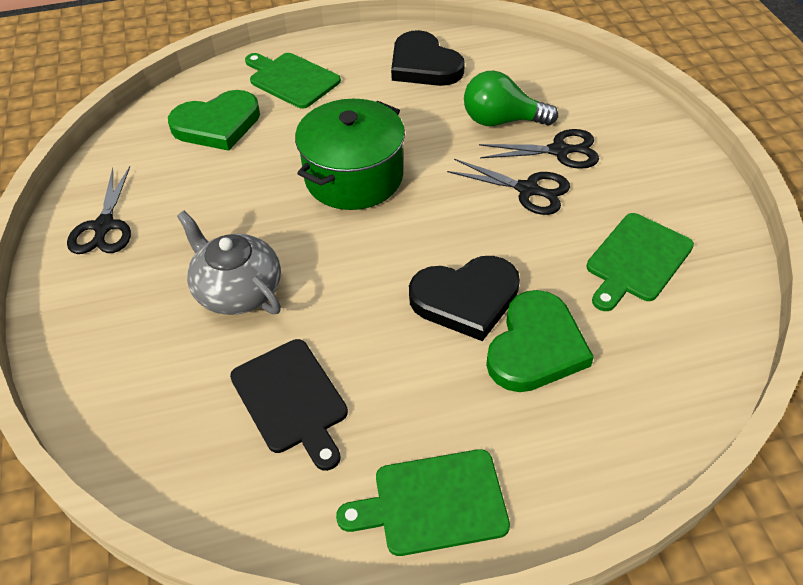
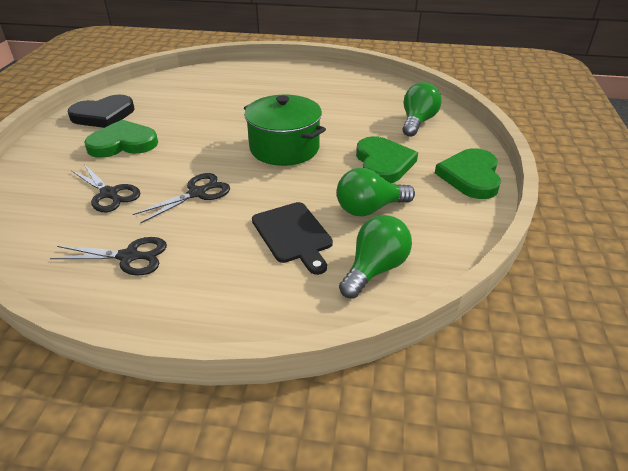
black heart: 2 -> 1
green cutting board: 3 -> 0
green heart: 2 -> 3
green light bulb: 1 -> 3
grey teapot: 1 -> 0

